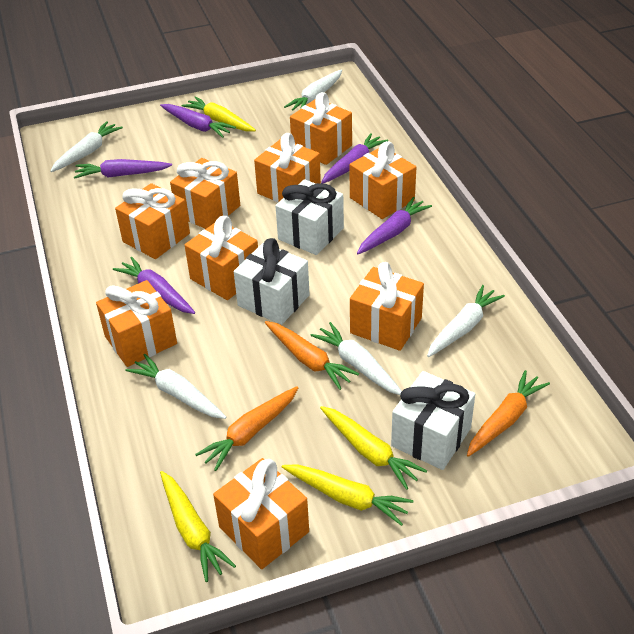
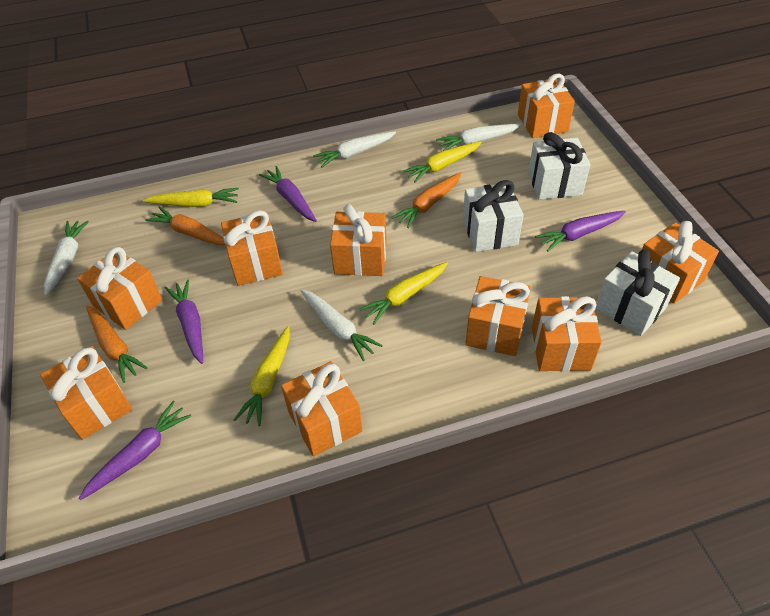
purple carrot: 5 -> 4
white carrot: 5 -> 4

